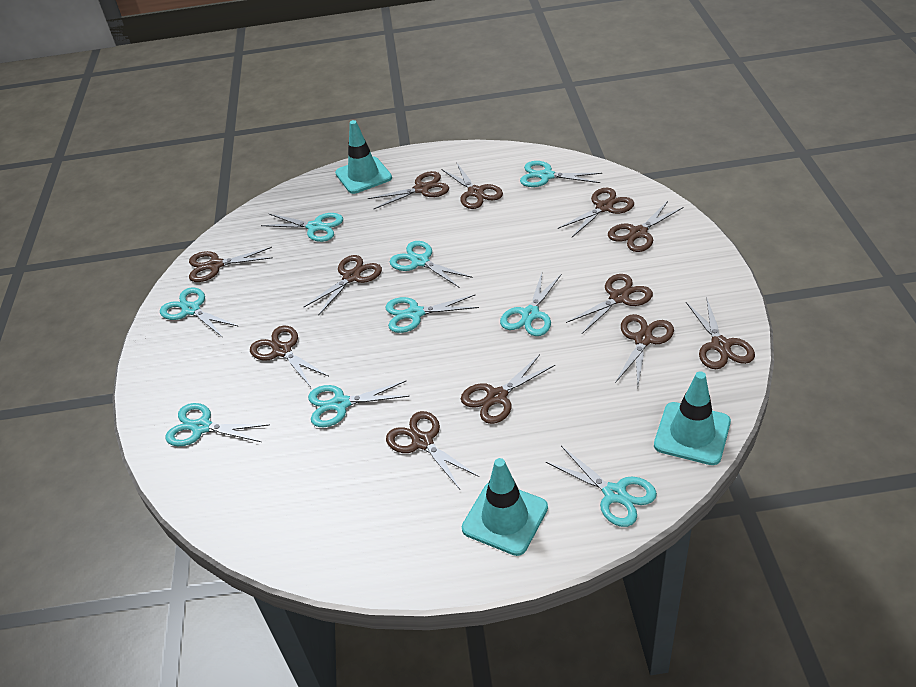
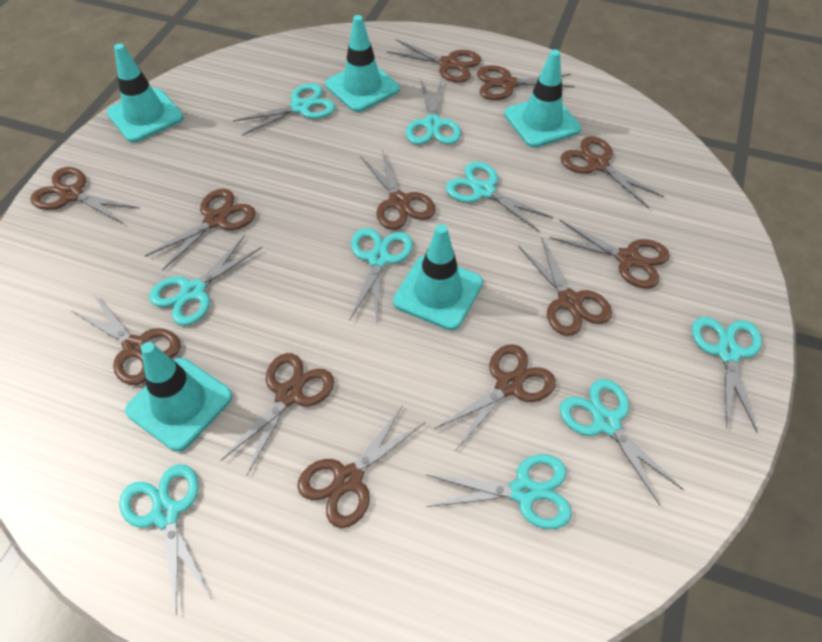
turquoise traffic cone: 3 -> 5

